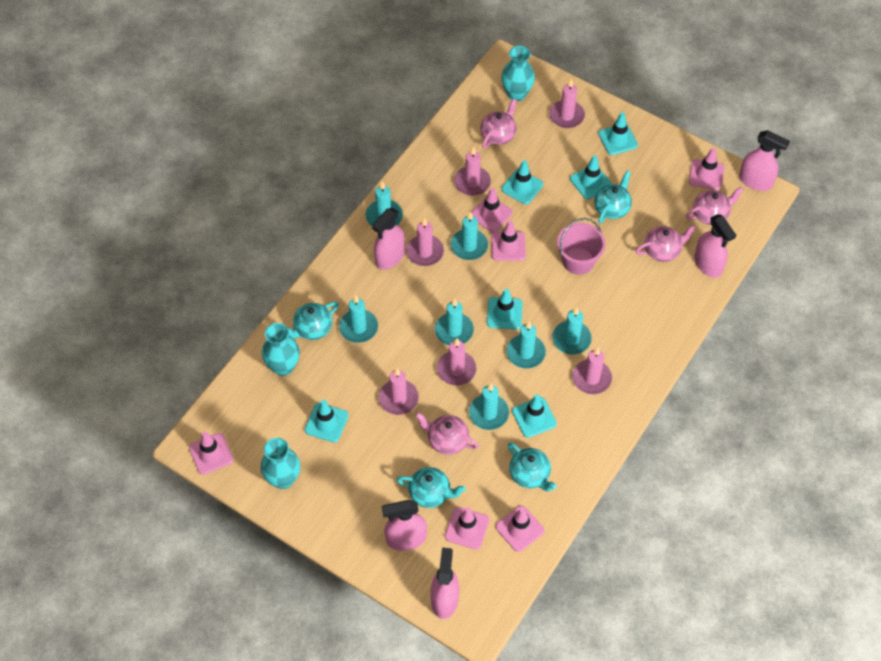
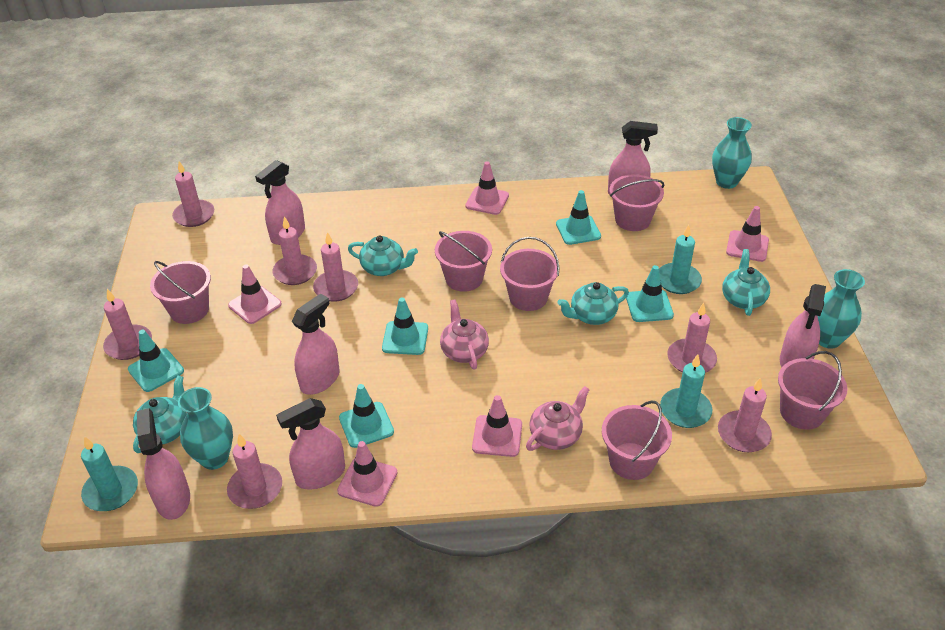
pink bucket: 1 -> 6
pink candle: 6 -> 7
pink spray bottle: 5 -> 6
pink teapot: 4 -> 2
pink traffic cone: 6 -> 5
turquoise candle: 7 -> 3
turquoise traffic cone: 6 -> 5

